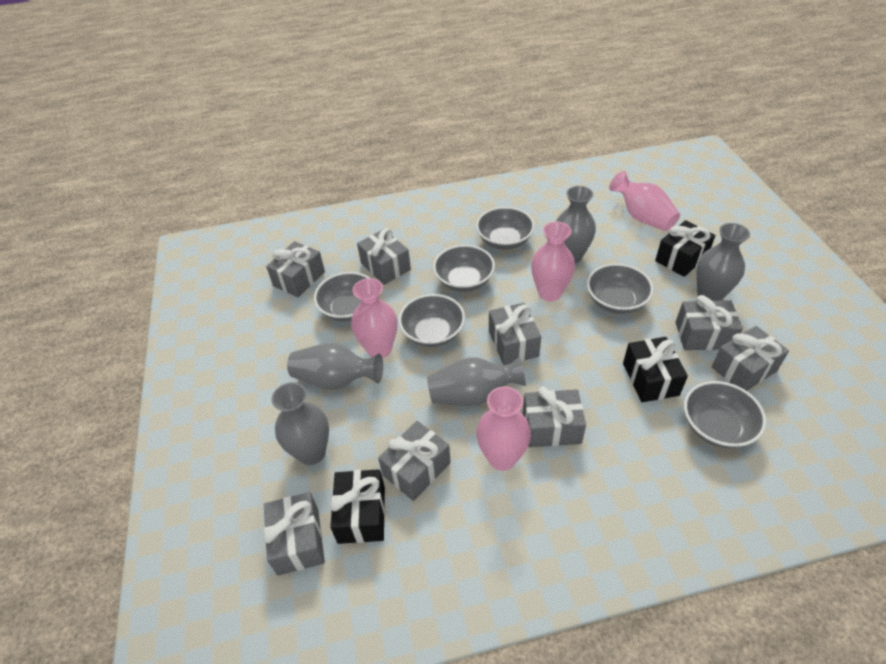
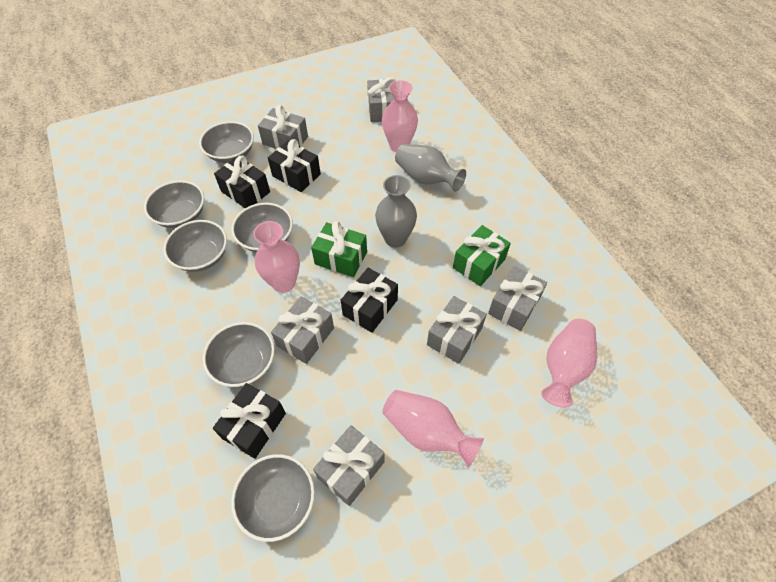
black gift: 3 -> 4
green gift: 0 -> 2
grey gift: 8 -> 6
grey vase: 5 -> 2

